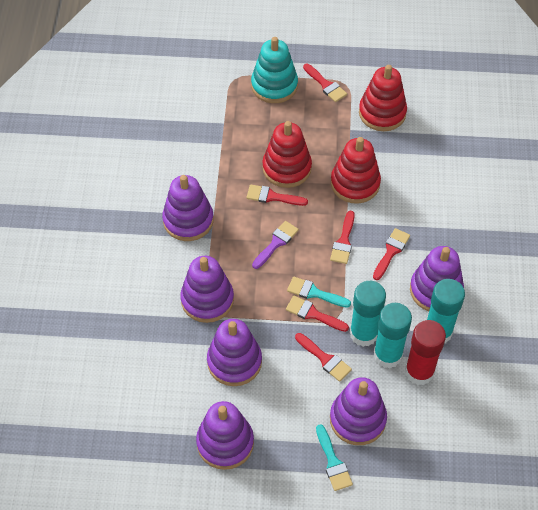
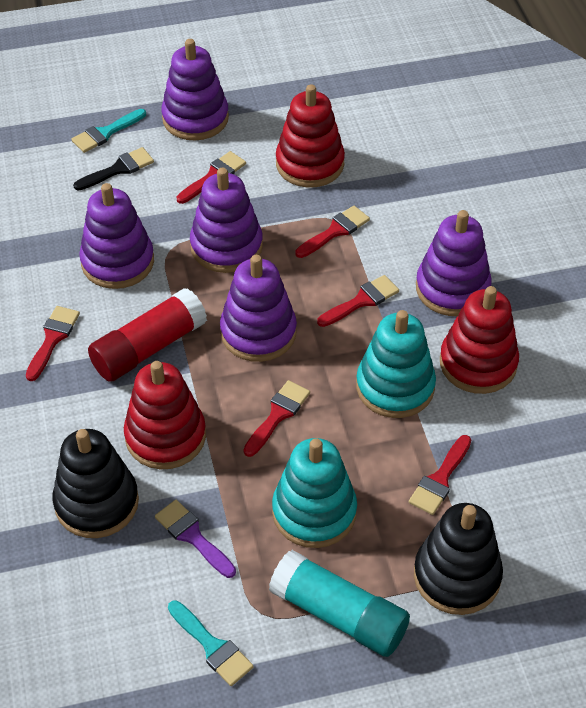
black brush: 0 -> 1
black stacking toy: 0 -> 2
purple stacking toy: 6 -> 5
turquoise glue stick: 3 -> 1
turquoise stacking toy: 1 -> 2

